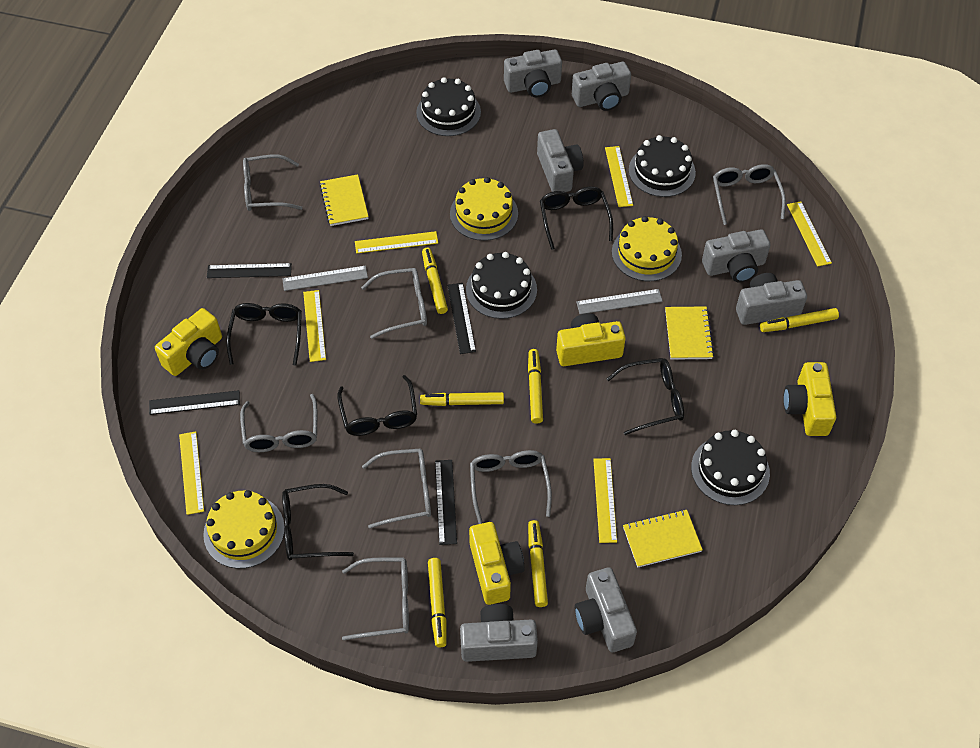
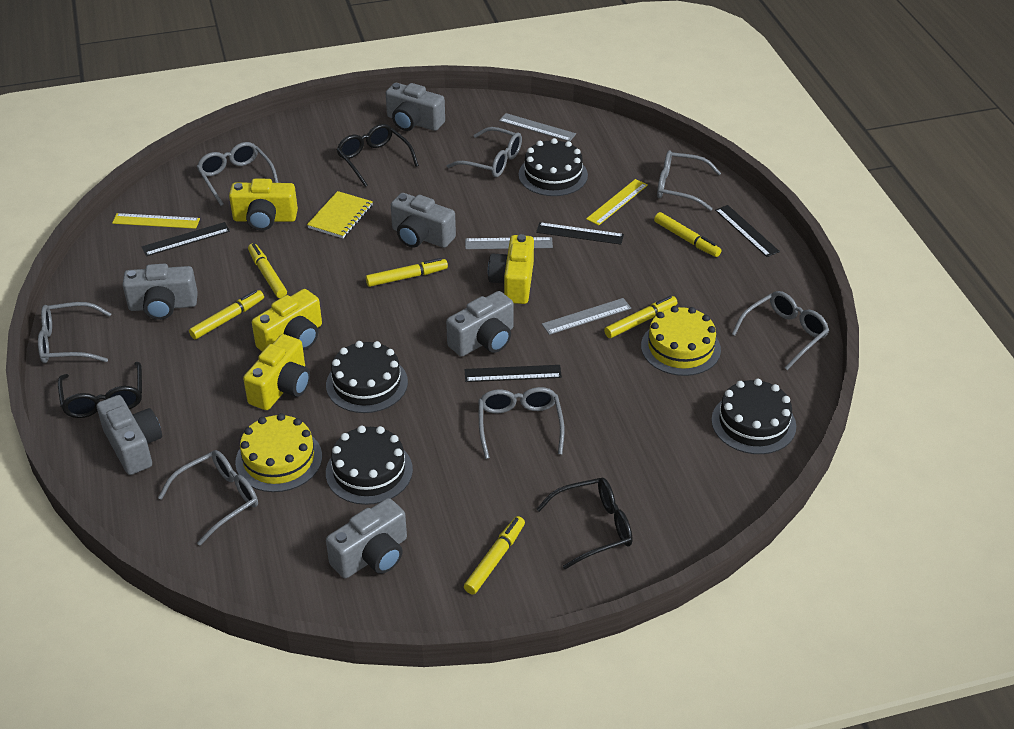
black glasses: 5 -> 3
grey camera: 7 -> 6
grey ruler: 2 -> 3
yellow cake: 3 -> 2
yellow notebook: 3 -> 1
yellow ruler: 6 -> 2

